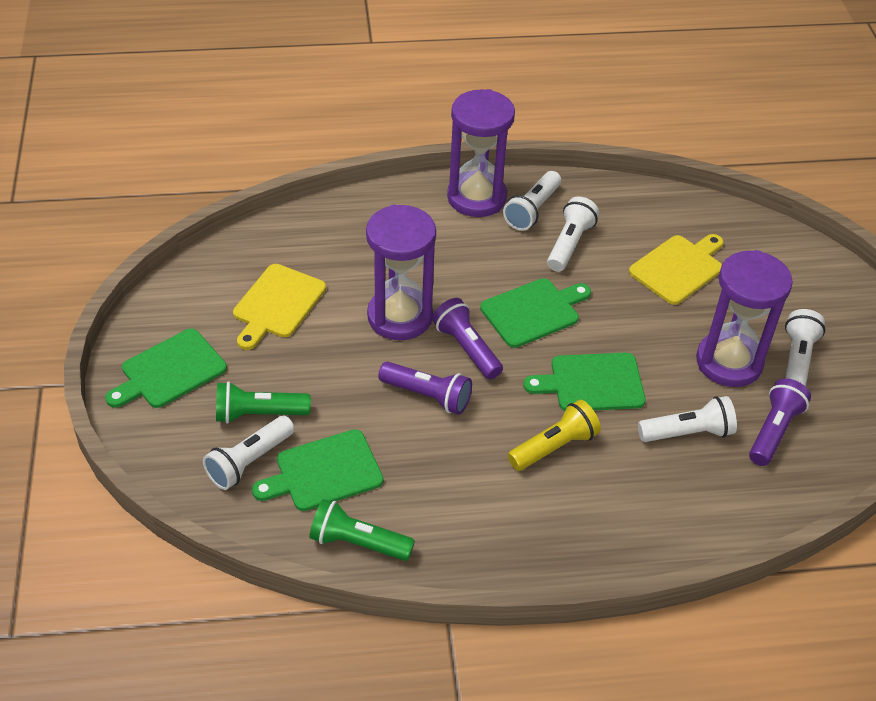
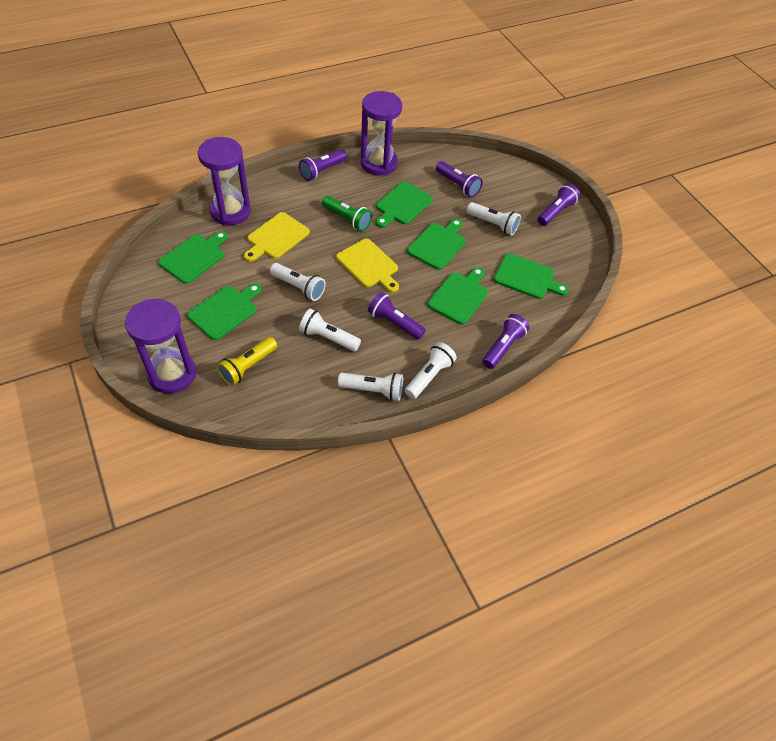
green cutting board: 4 -> 6
green flashlight: 2 -> 1
purple flashlight: 3 -> 5

